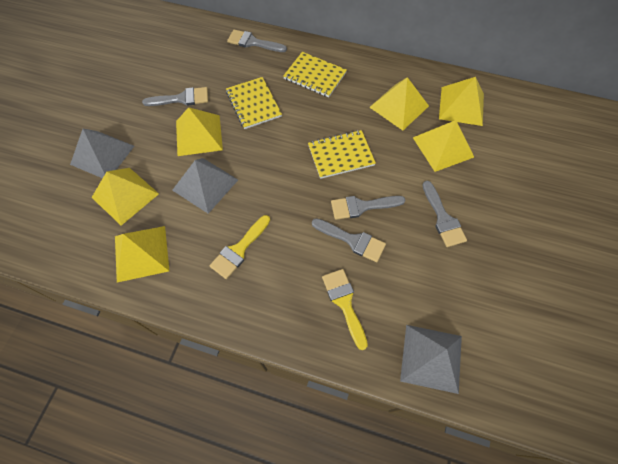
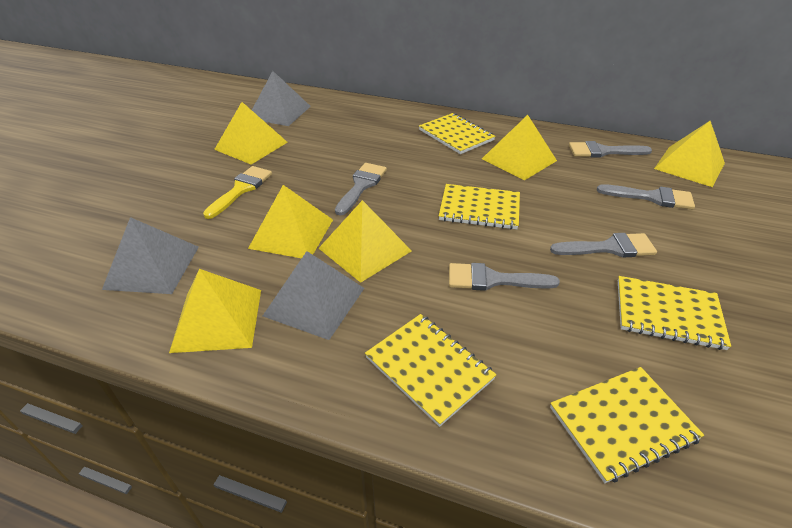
yellow brush: 2 -> 1
yellow notebook: 3 -> 5

